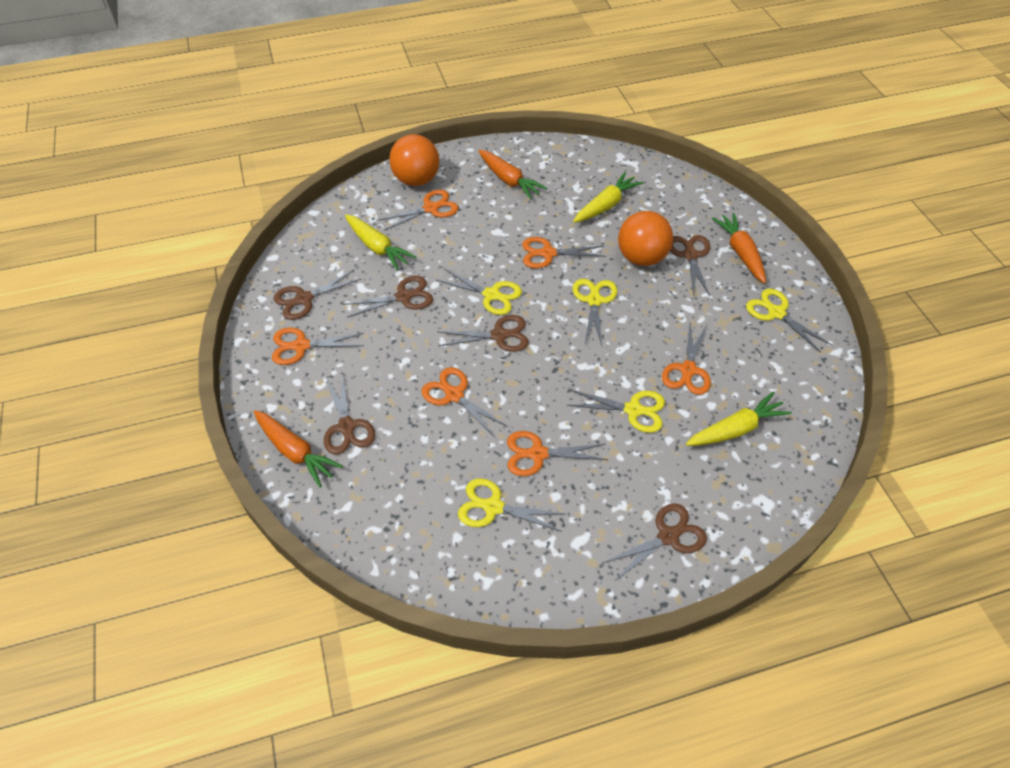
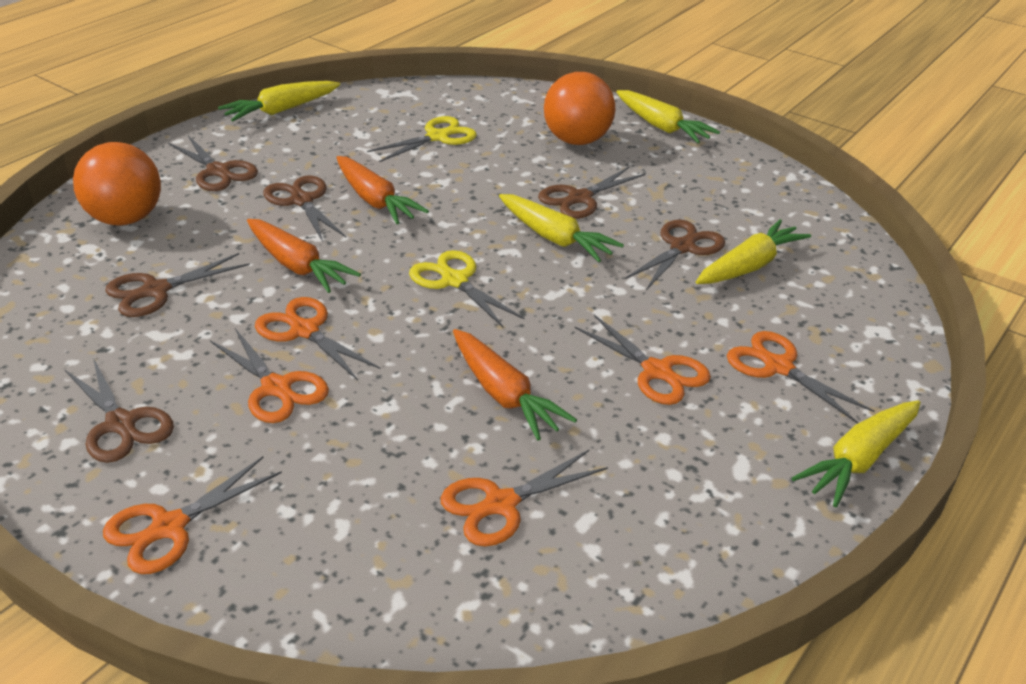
yellow carrot: 3 -> 5
yellow scissors: 5 -> 2

